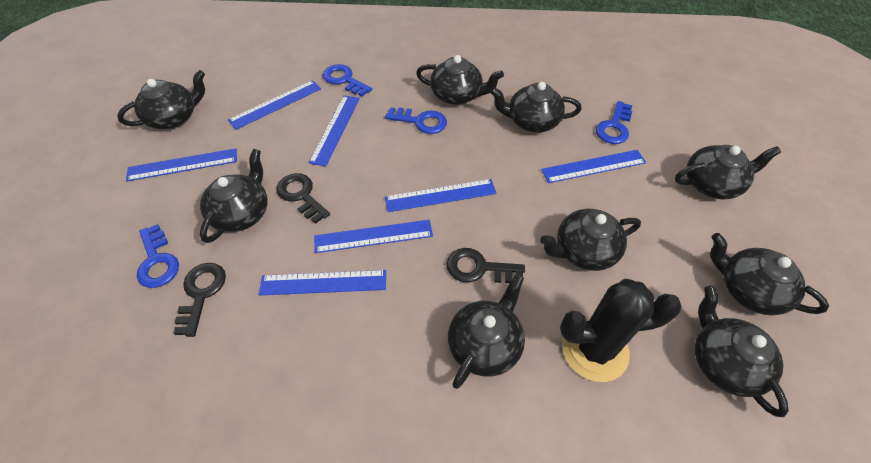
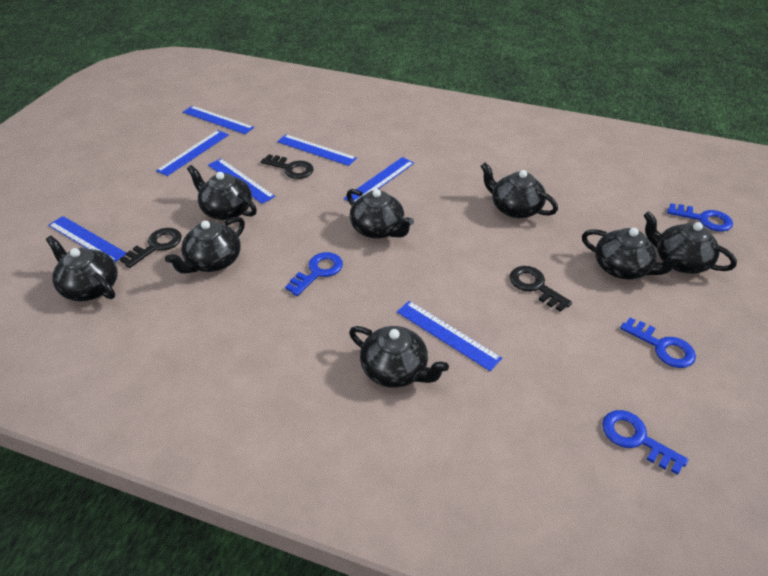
black cactus: 1 -> 0
black teapot: 9 -> 8

